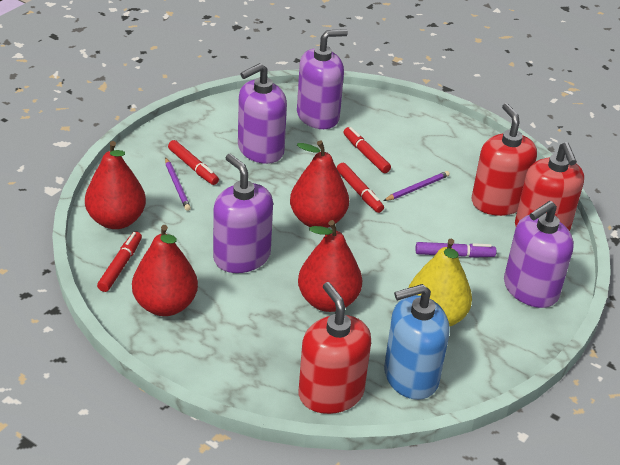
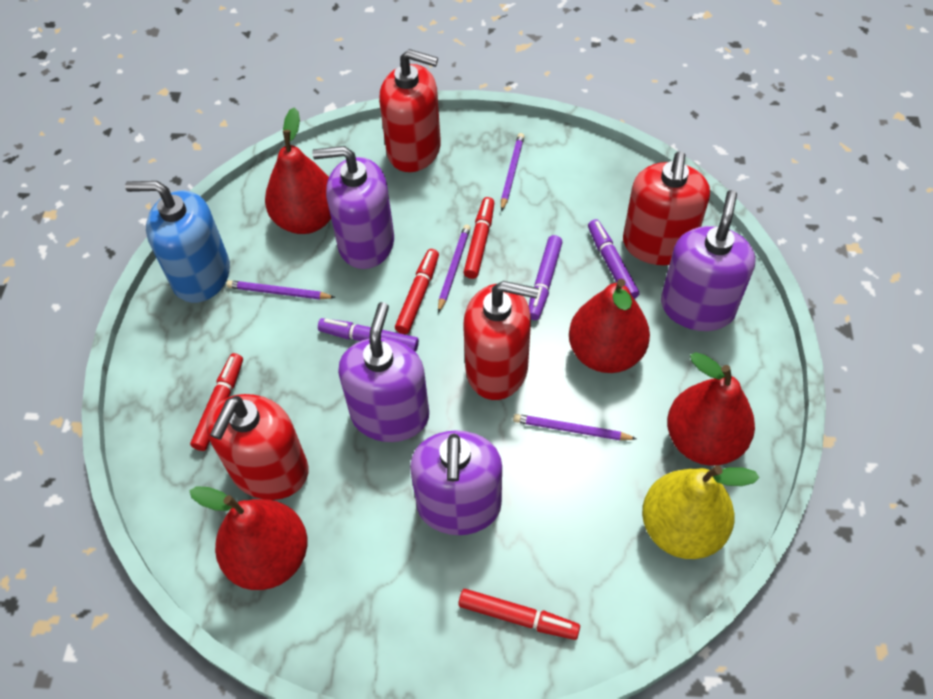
purple marker: 1 -> 3
purple pencil: 2 -> 4
red soap dispenser: 3 -> 4

